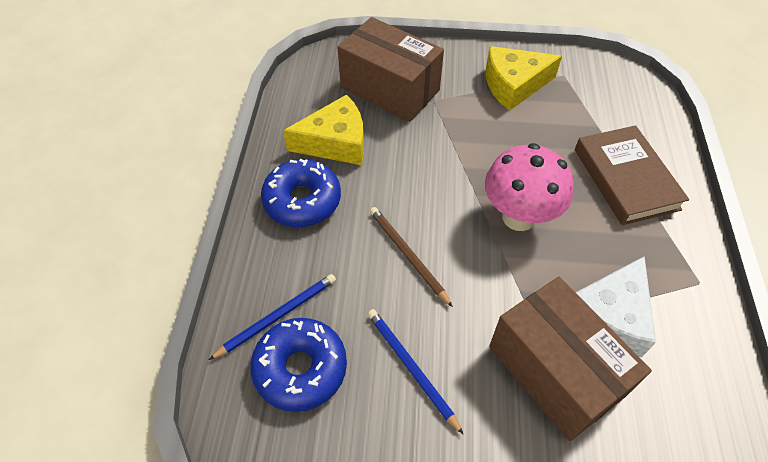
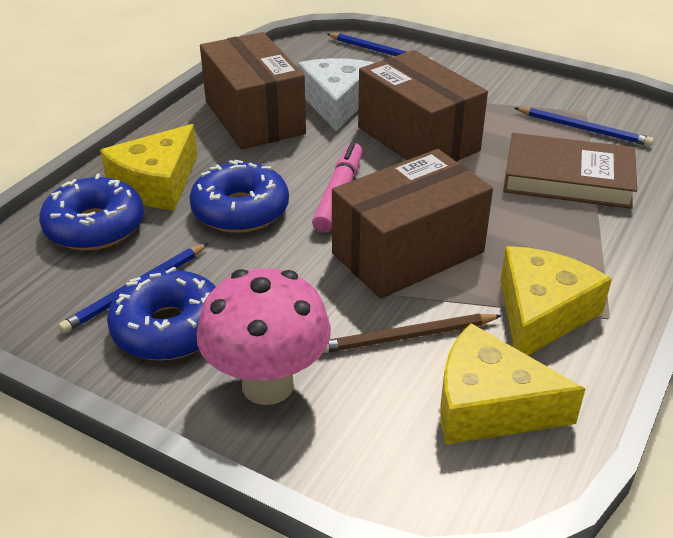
blue donut: 2 -> 3
blue pencil: 2 -> 3
brown box: 2 -> 3
pink marker: 0 -> 1
yellow cheese: 2 -> 3

